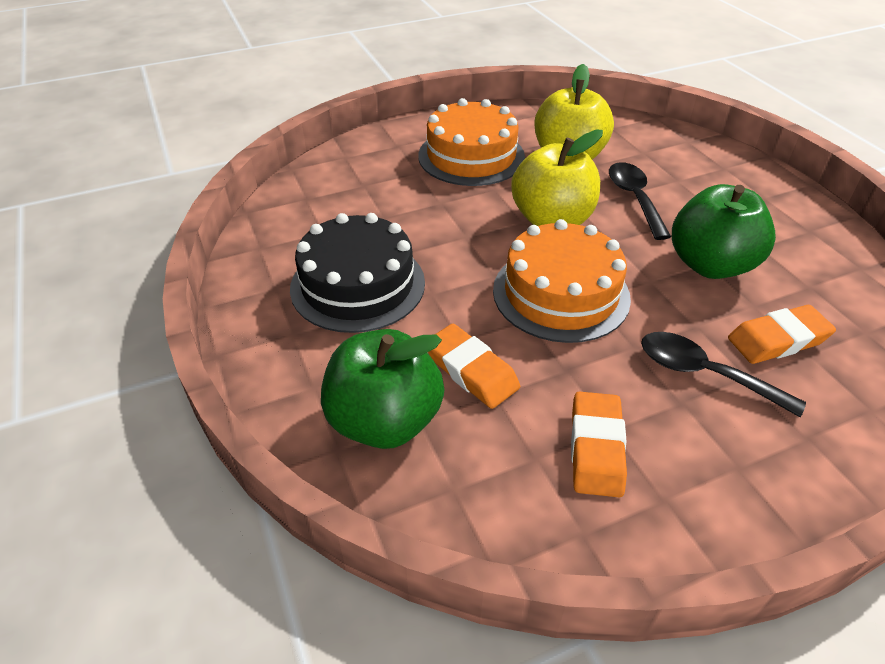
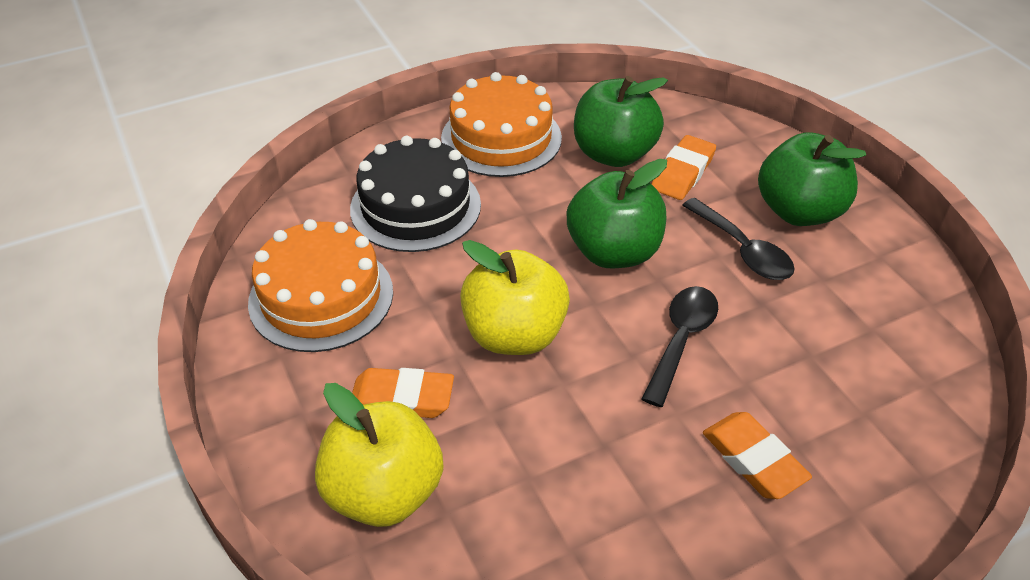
green apple: 2 -> 3

